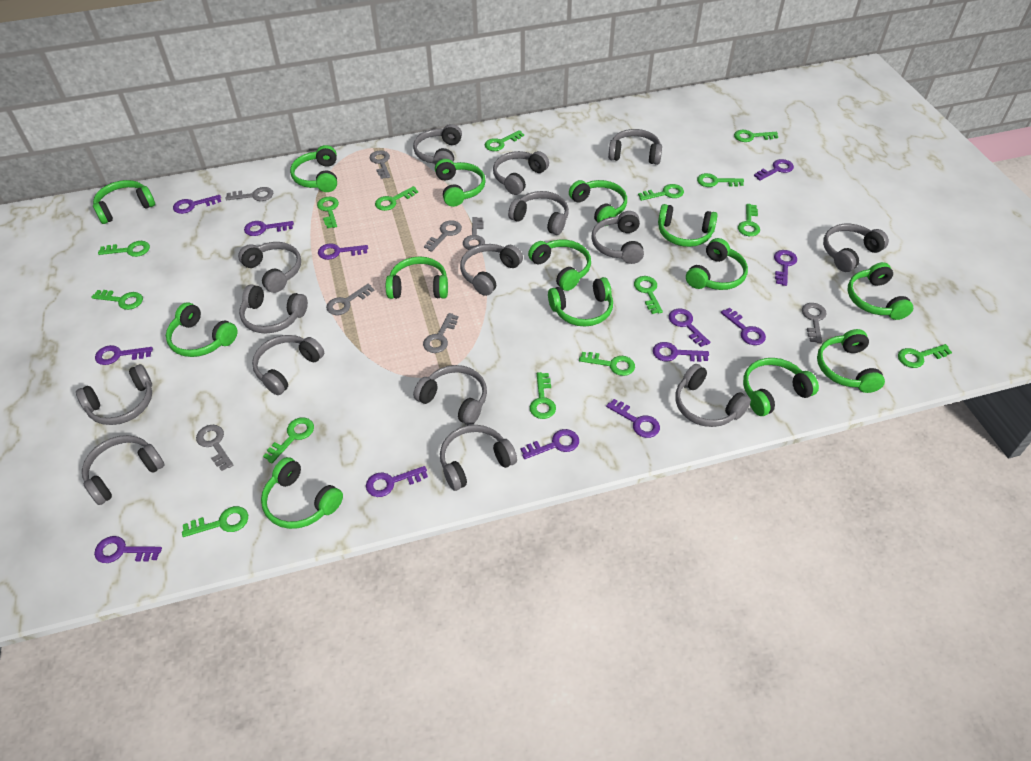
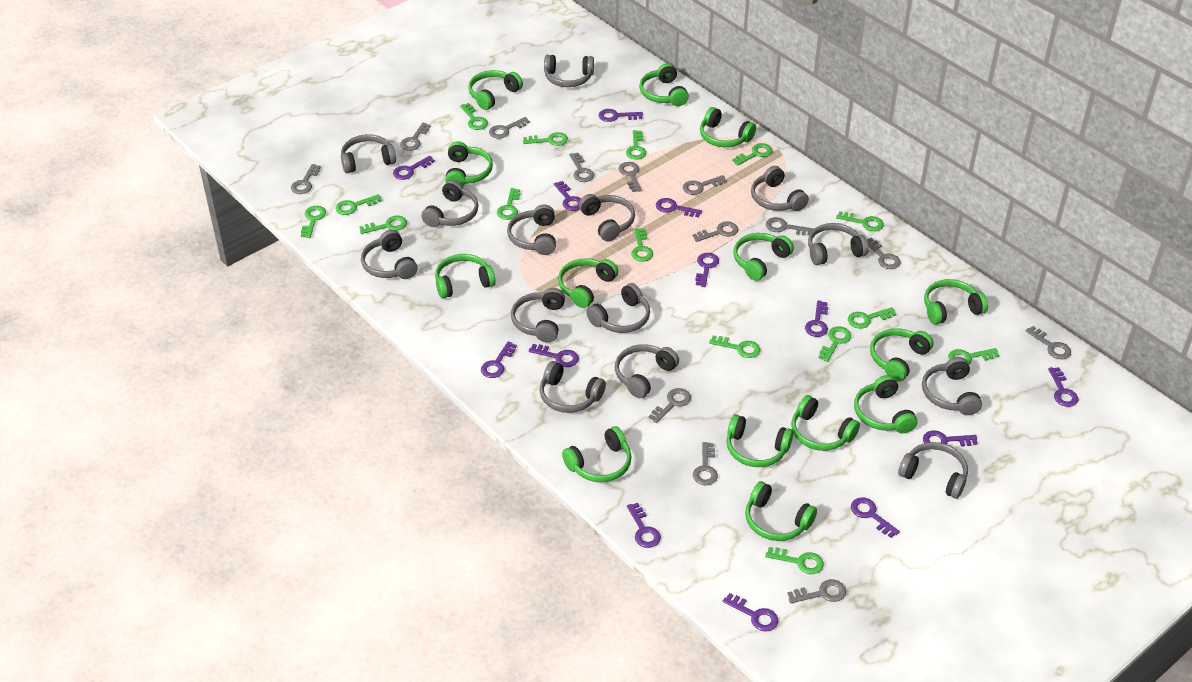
grey headphones: 15 -> 14
grey key: 8 -> 13

